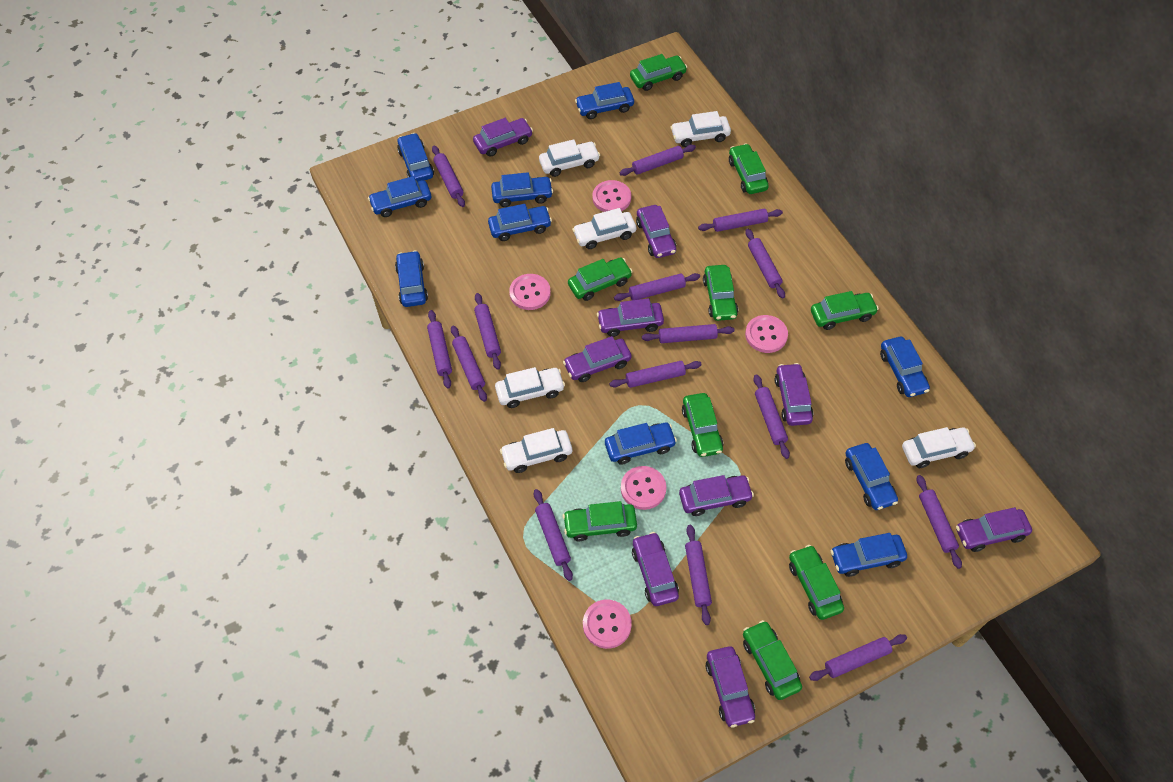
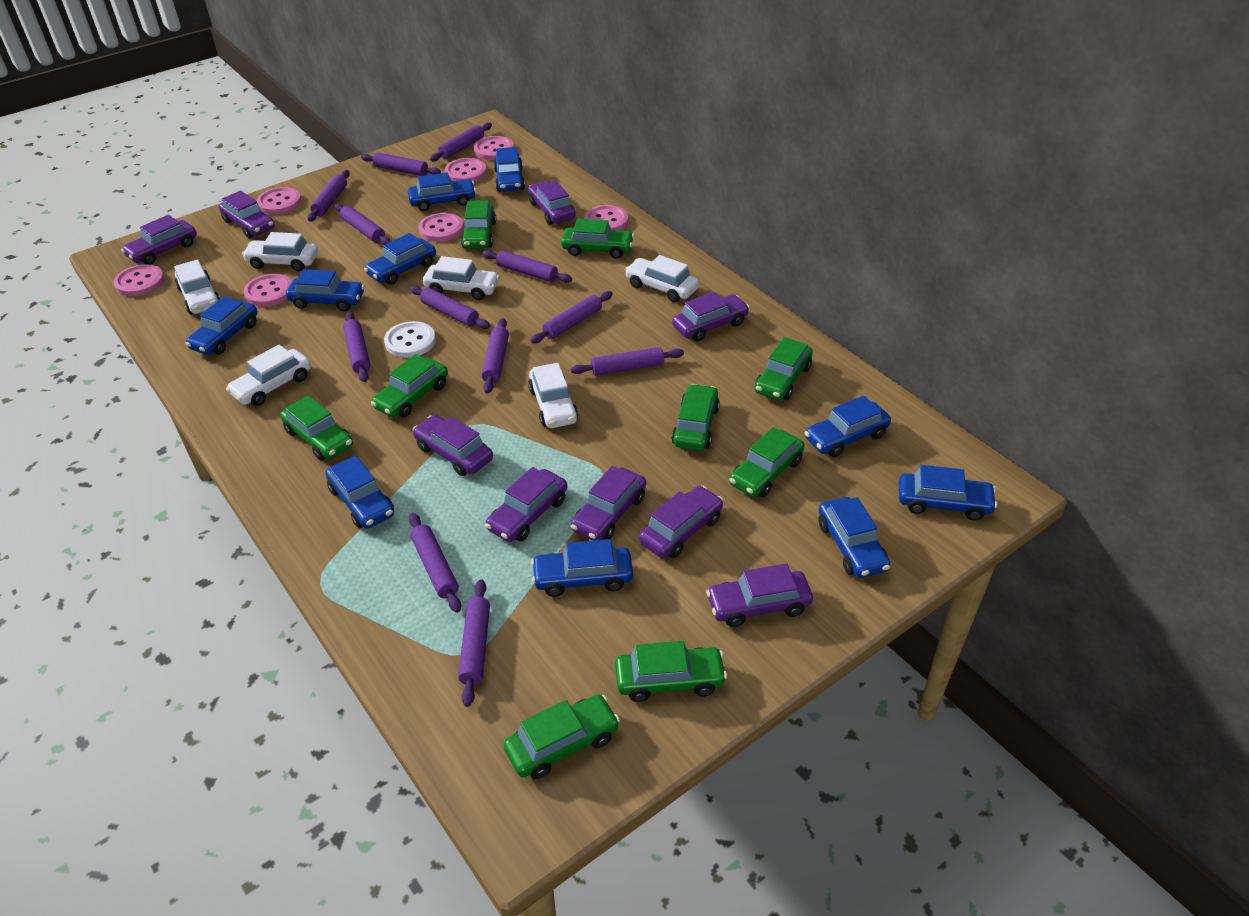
pink button: 5 -> 7
purple rolling pin: 15 -> 12
white button: 0 -> 1

